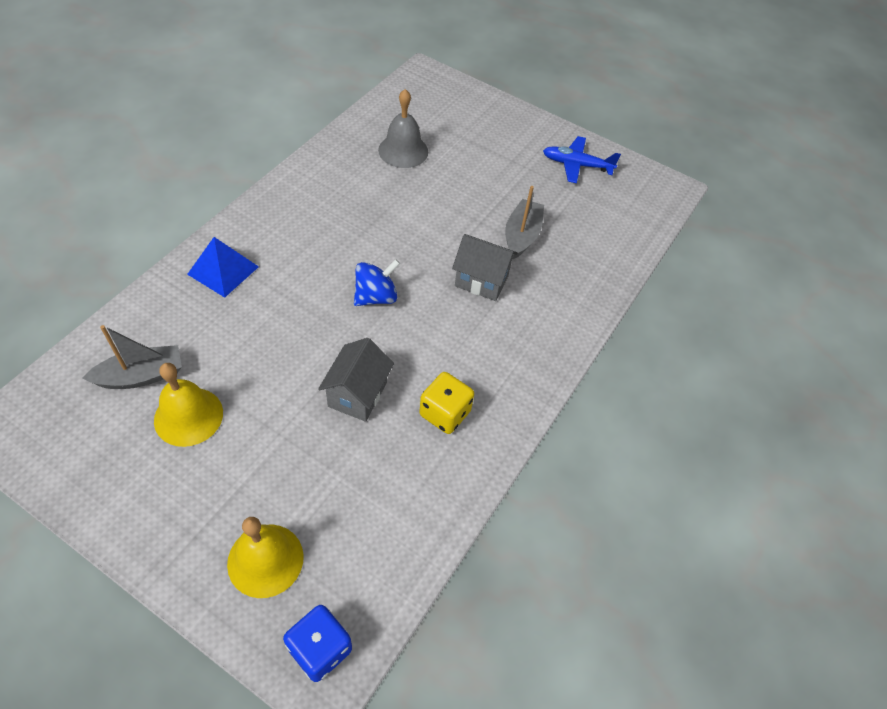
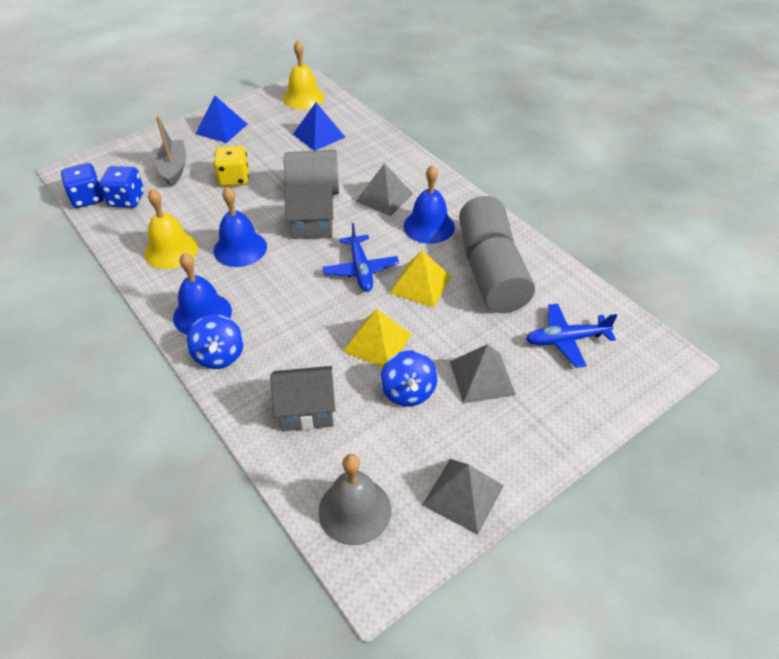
blue bell: 0 -> 3
blue dice: 1 -> 2
blue plane: 1 -> 2
blue pyramid: 1 -> 2
blue spinning top: 1 -> 2
grey boat: 2 -> 1
grey cylinder: 0 -> 3
grey pyramid: 0 -> 3
yellow pyramid: 0 -> 2

